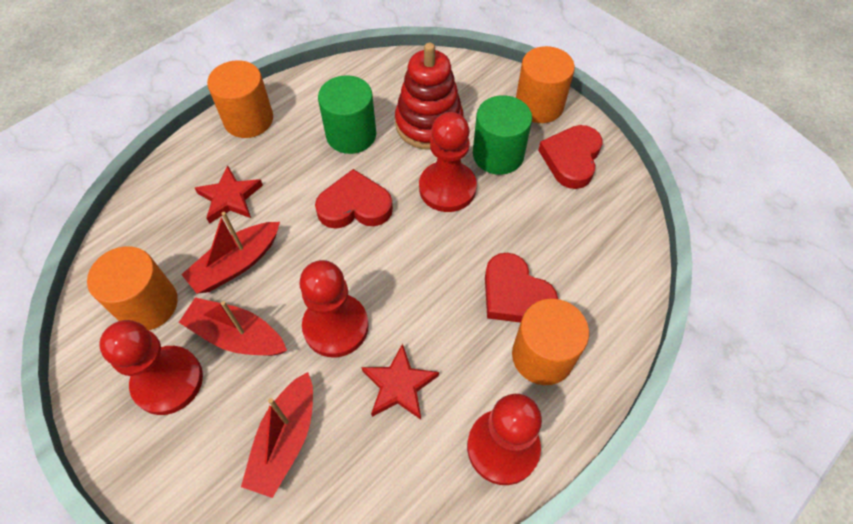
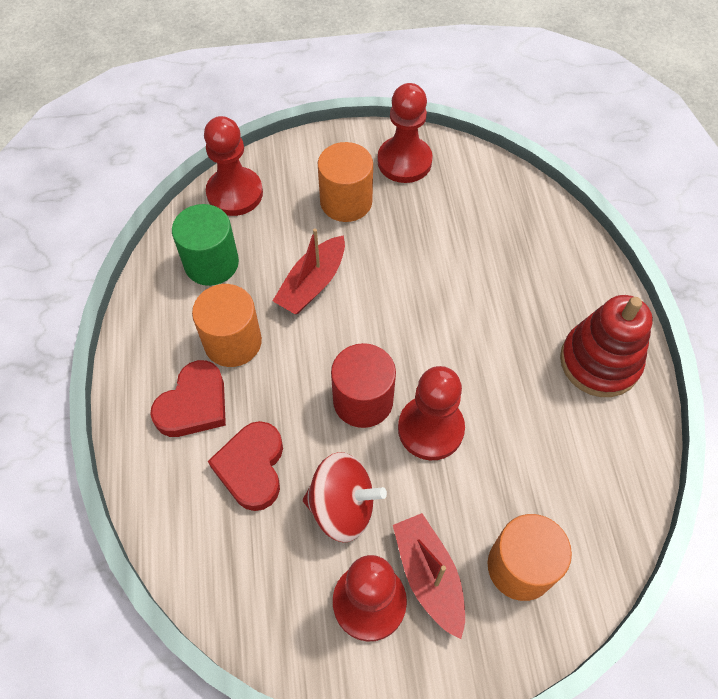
green cylinder: 2 -> 1
orange cylinder: 4 -> 3
red boat: 3 -> 2
red cylinder: 0 -> 1
red heart: 3 -> 2
red spinning top: 0 -> 1
red star: 2 -> 0

